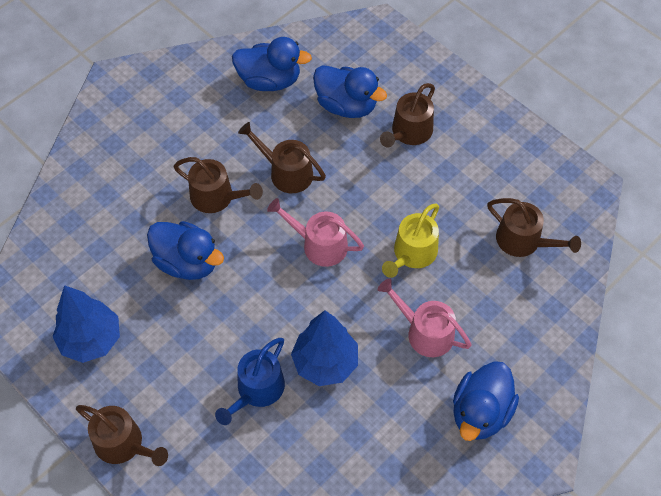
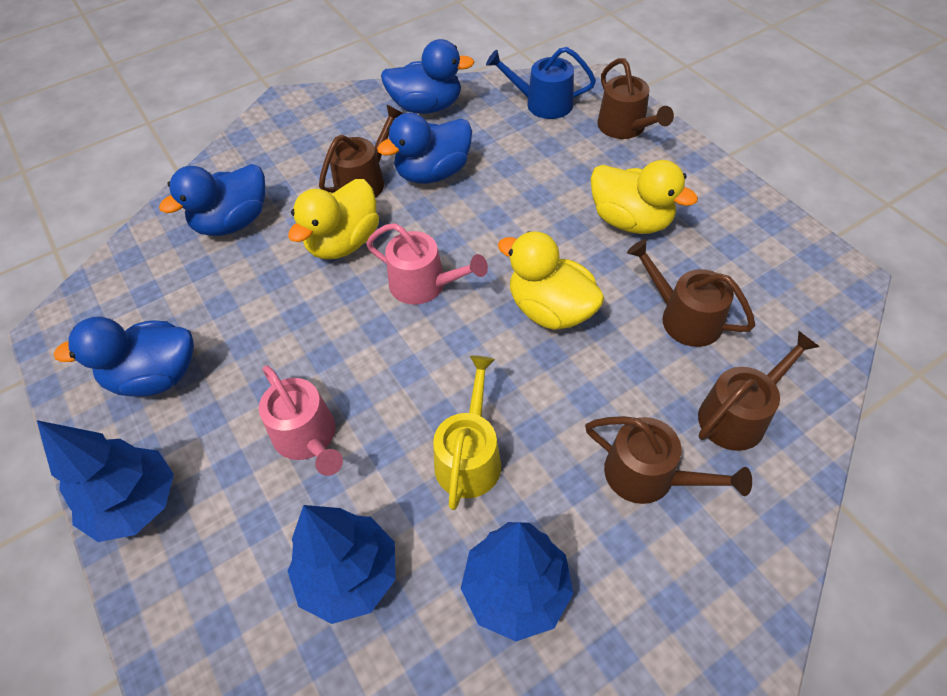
blue tree: 2 -> 3
yellow duck: 0 -> 3

